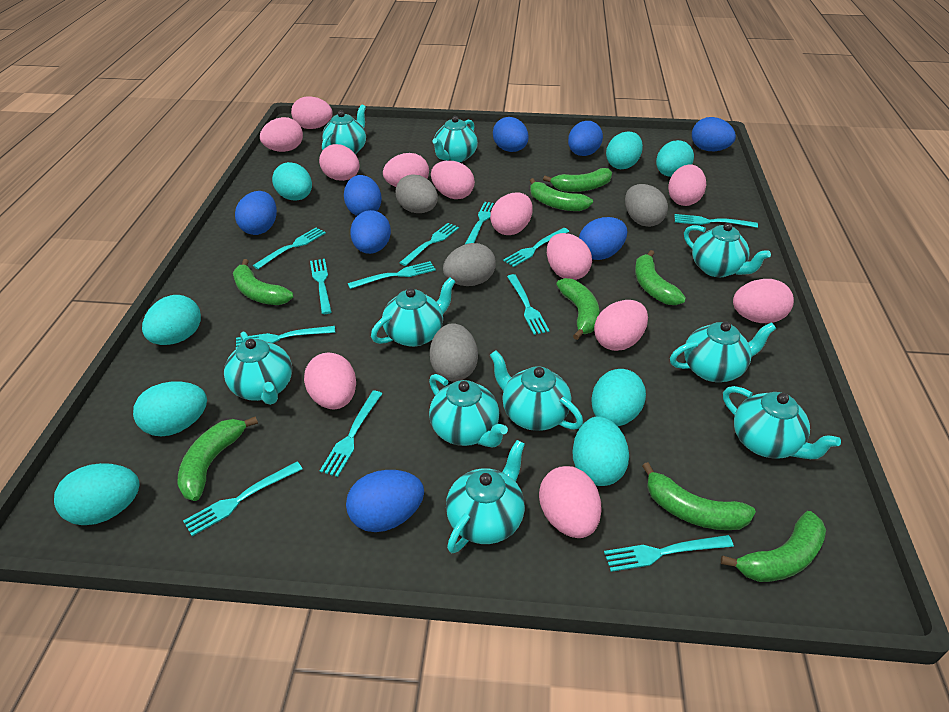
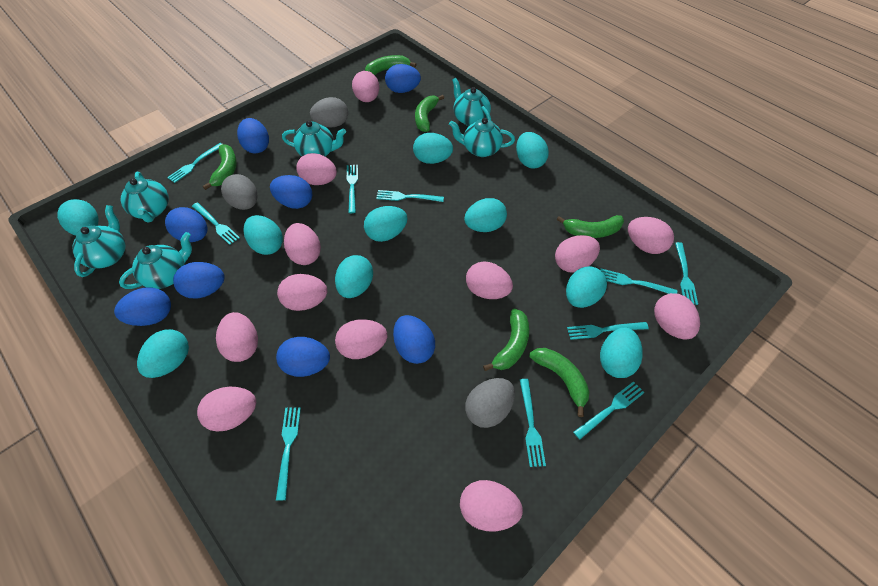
green banana: 8 -> 6
grey egg: 4 -> 3
turquoise egg: 8 -> 10
turquoise fork: 12 -> 10
turquoise teapot: 10 -> 6

